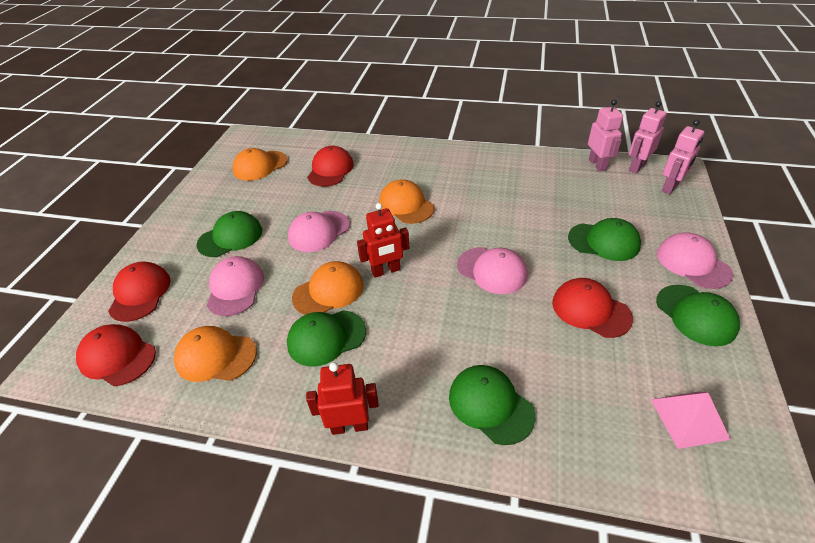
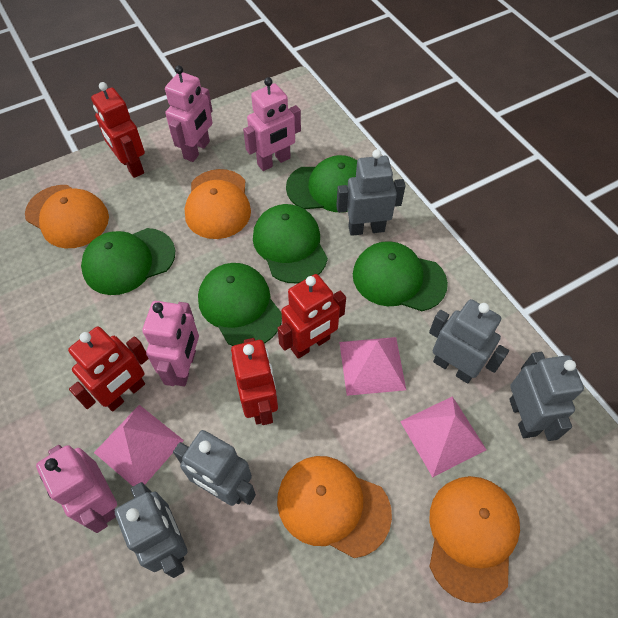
grey robot: 0 -> 5
pink cap: 4 -> 0
pink pyramid: 1 -> 3
pink robot: 3 -> 4
red cap: 4 -> 0
red robot: 2 -> 4

